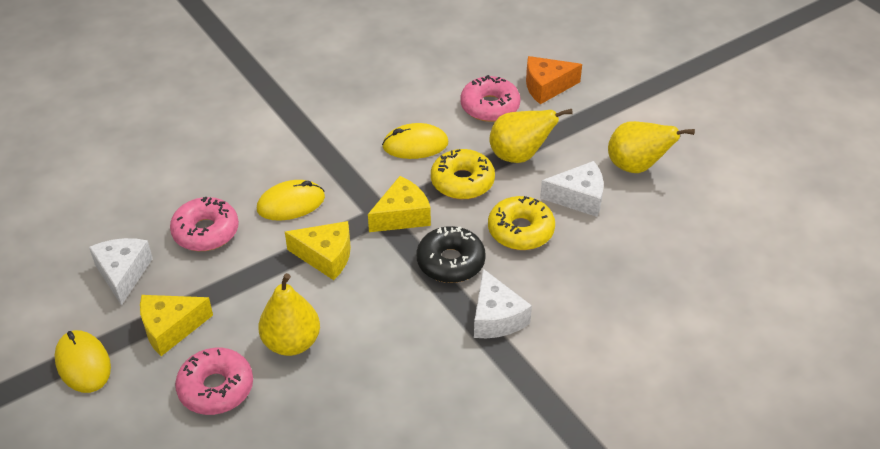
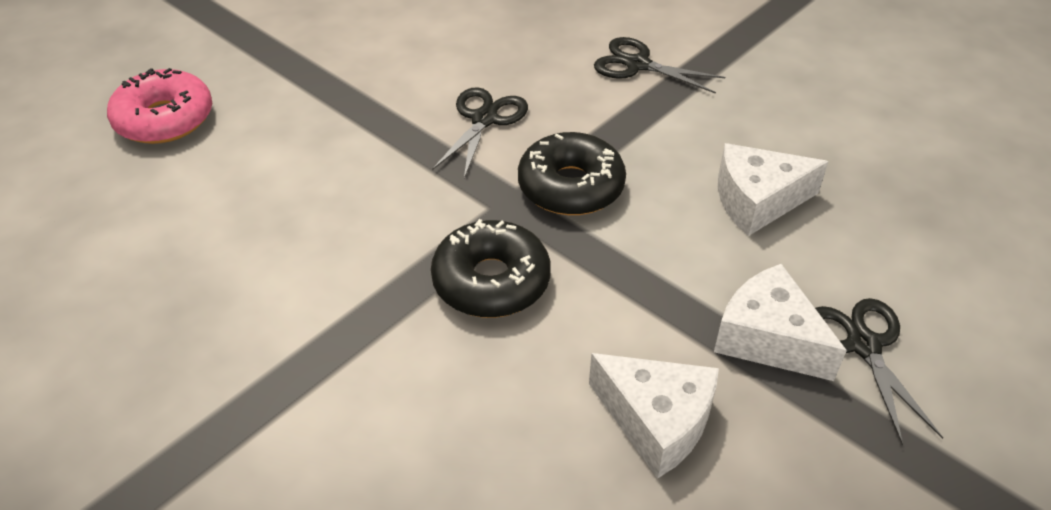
black donut: 1 -> 2
black scissors: 0 -> 3
orange cheese: 1 -> 0
pink donut: 3 -> 1
yellow cheese: 3 -> 0
yellow donut: 2 -> 0
yellow mouse: 3 -> 0
yellow pear: 3 -> 0

